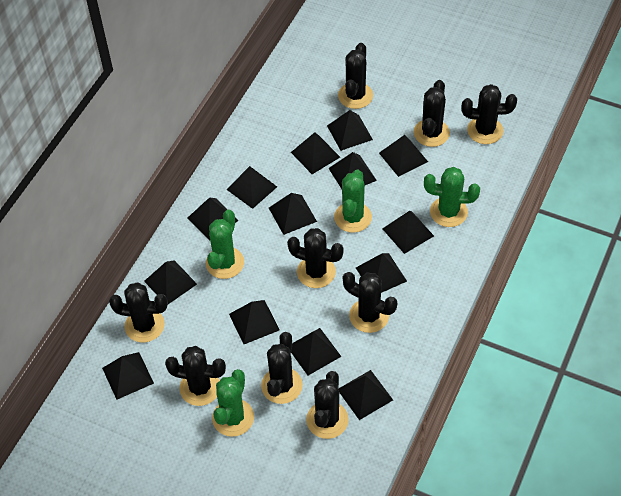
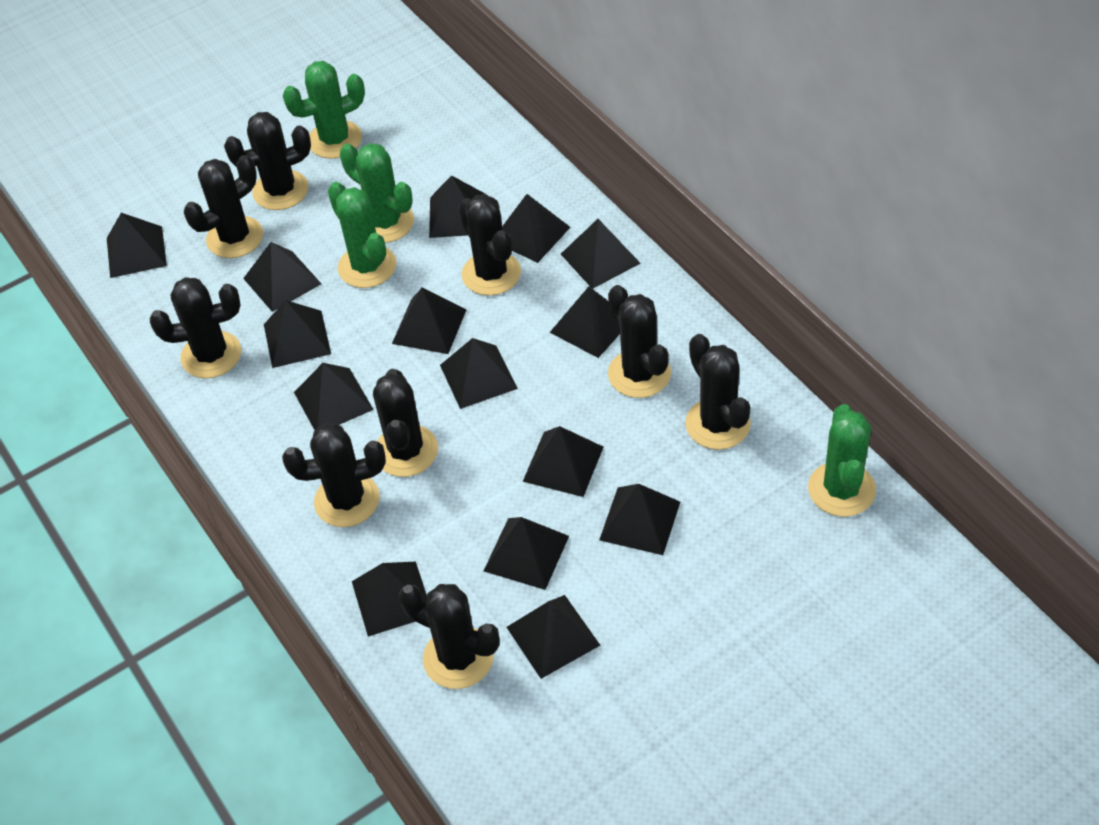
black pyramid: 14 -> 15

